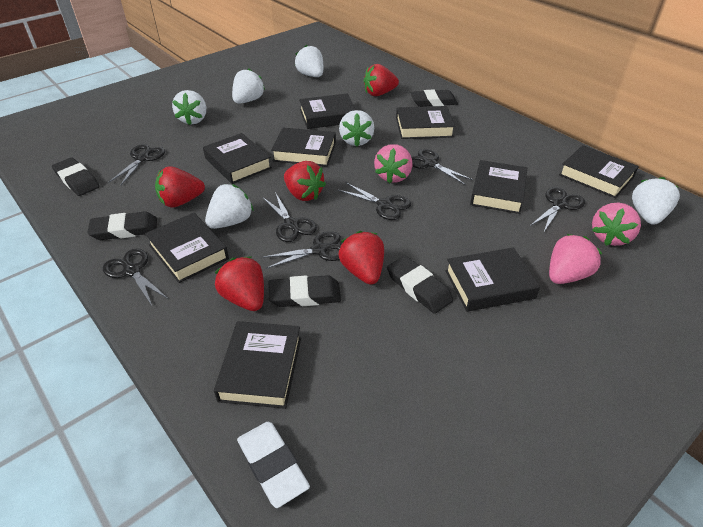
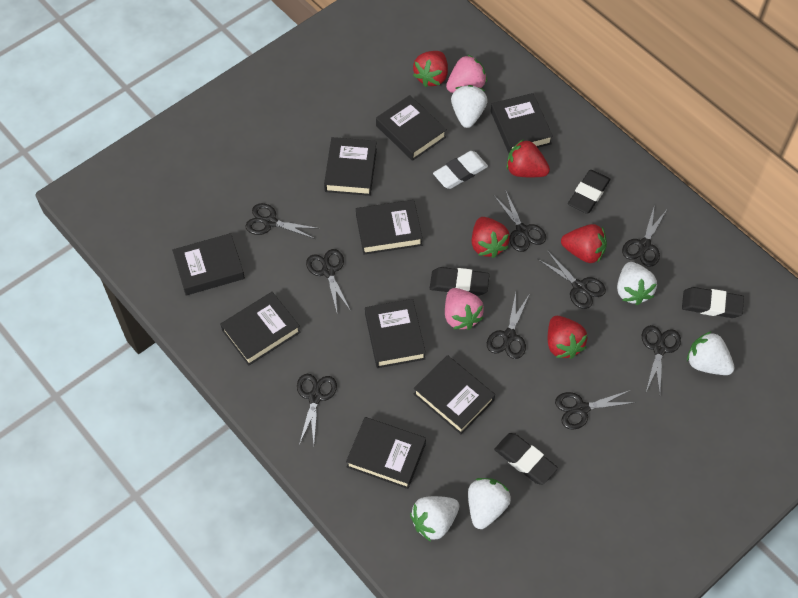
black eraser: 5 -> 4
black scissors: 7 -> 9
pink strawberry: 3 -> 2
white strawberry: 6 -> 5

